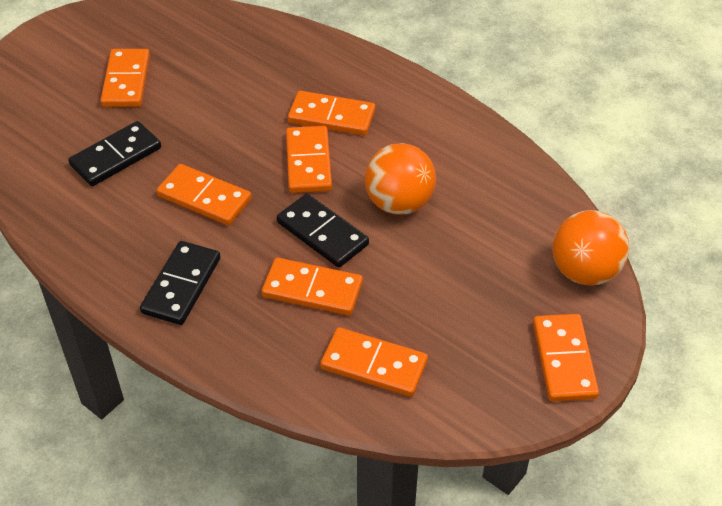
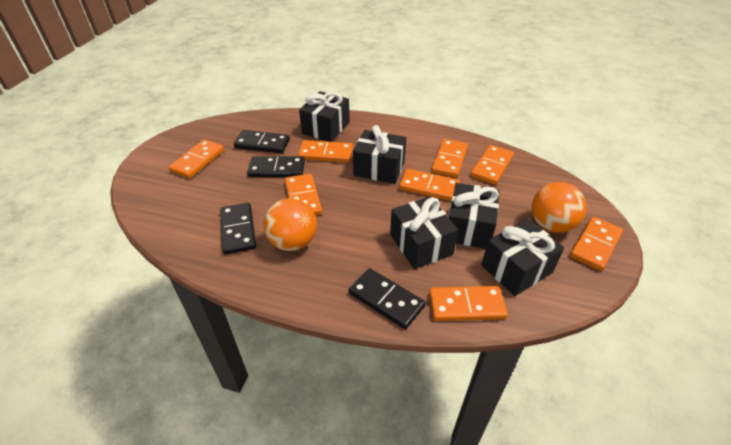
black domino: 3 -> 4
black gift: 0 -> 5
orange domino: 7 -> 8

